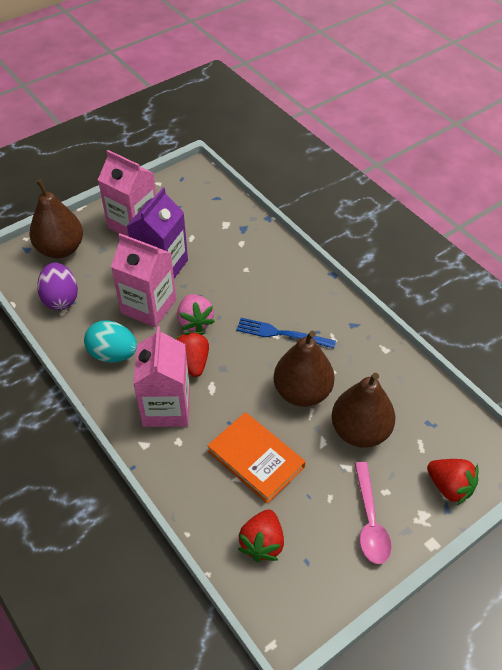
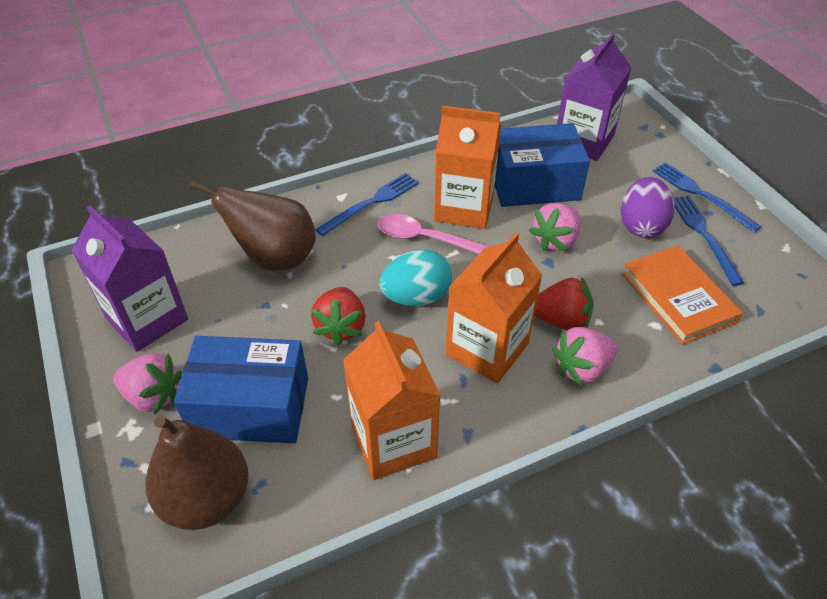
blue box: 0 -> 2
blue fork: 1 -> 3
brown pear: 3 -> 2
orange carton: 0 -> 3
pink carton: 3 -> 0
pink strawberry: 1 -> 3
purple carton: 1 -> 2
red strawberry: 3 -> 2

